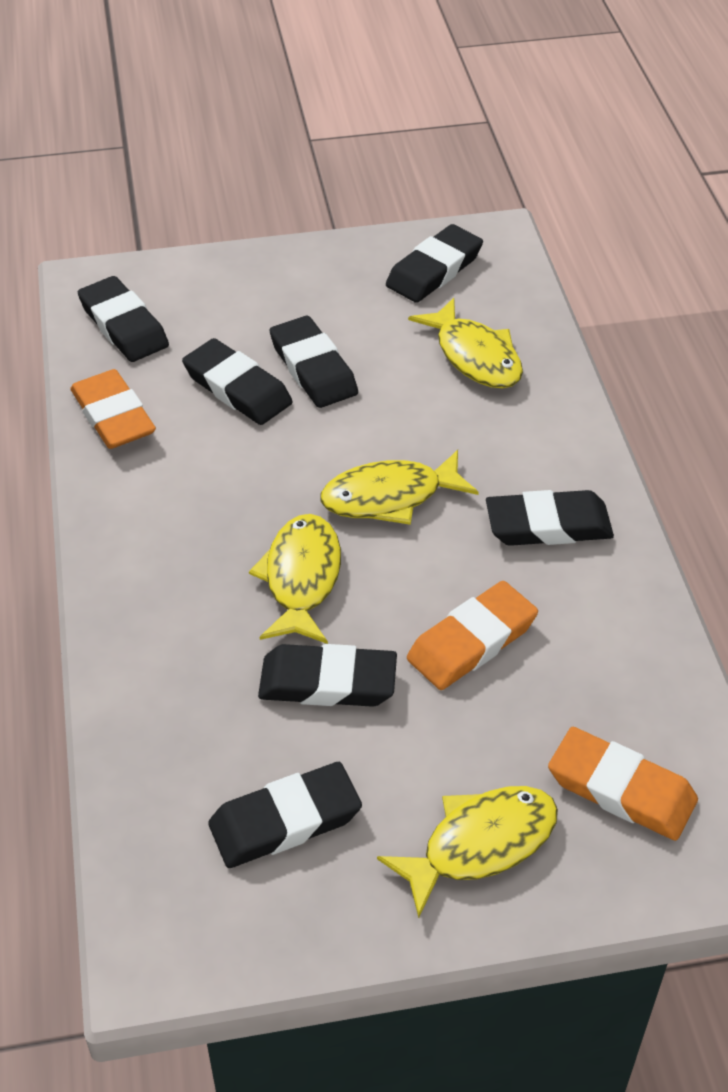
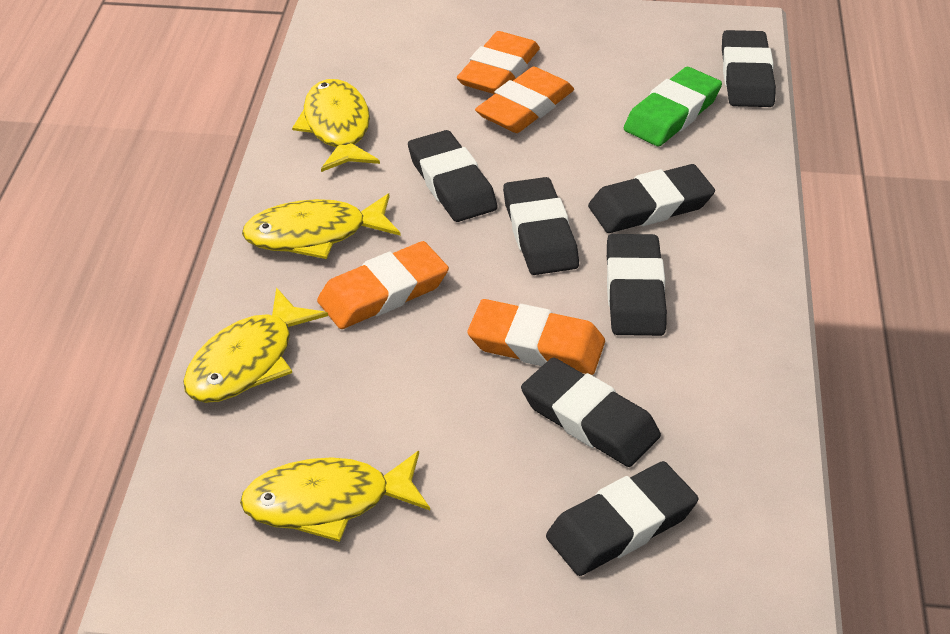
green eraser: 0 -> 1
orange eraser: 3 -> 4

